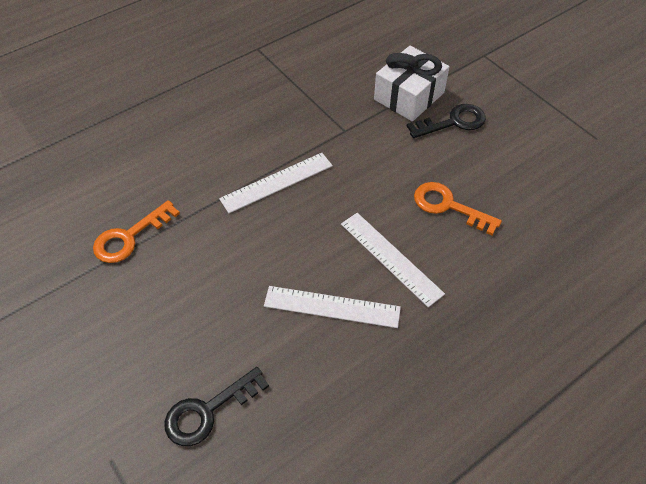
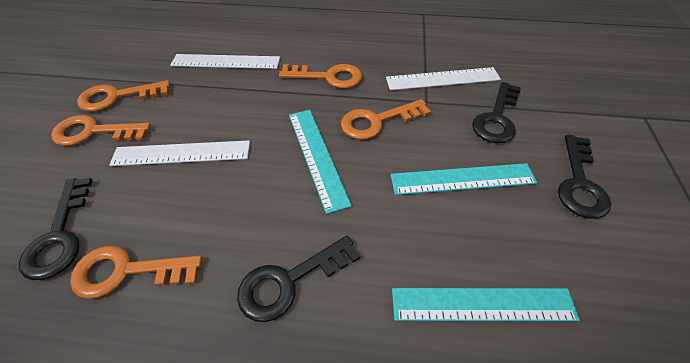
black key: 2 -> 4
orange key: 2 -> 5
turquoise ruler: 0 -> 3
white gift: 1 -> 0

